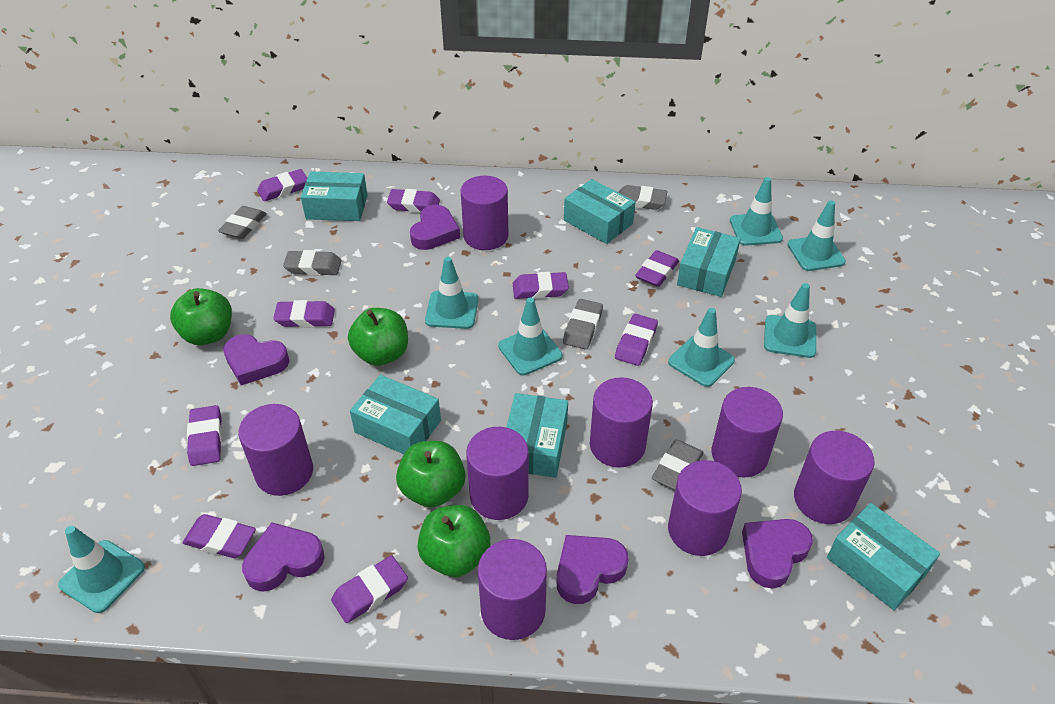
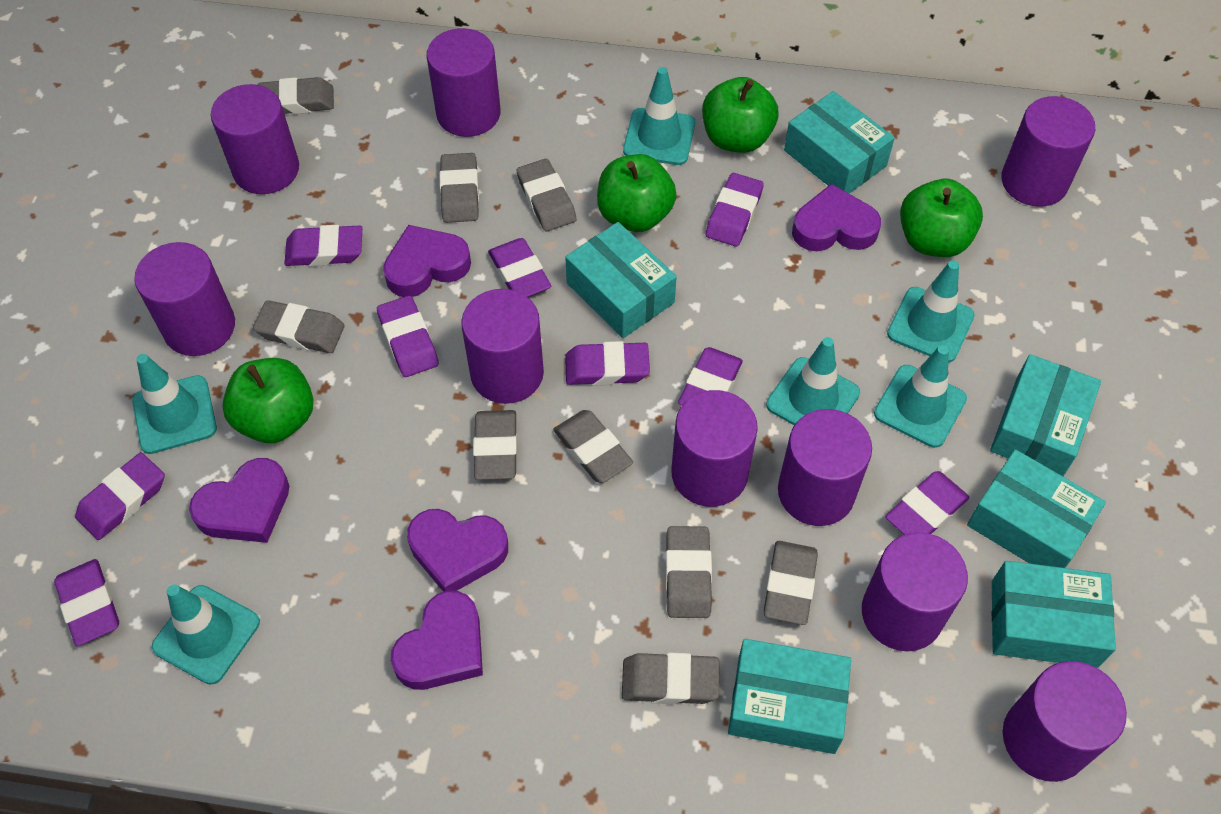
grey eraser: 5 -> 9
purple cylinder: 8 -> 9
turquoise traffic cone: 7 -> 6

